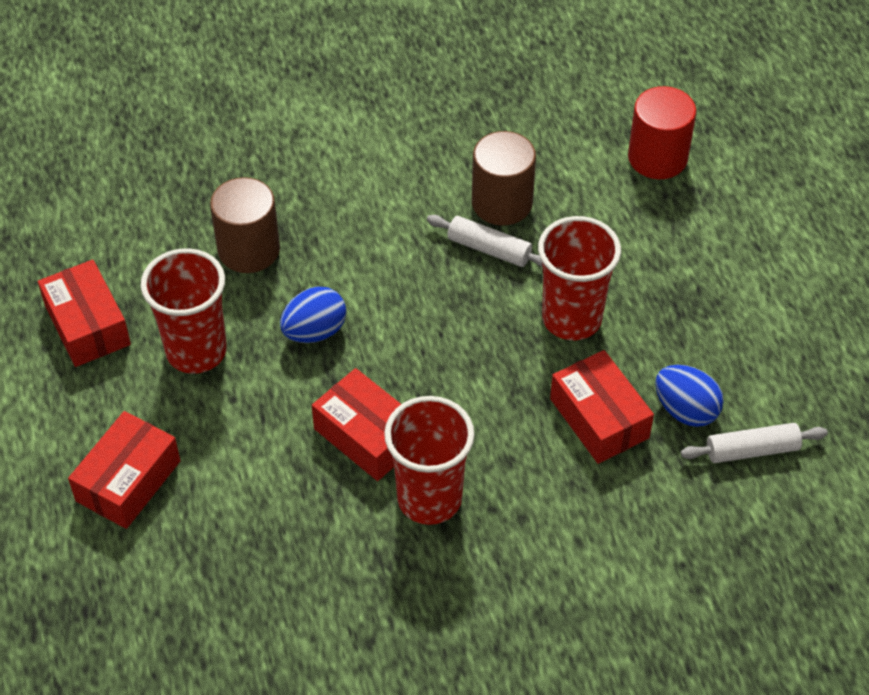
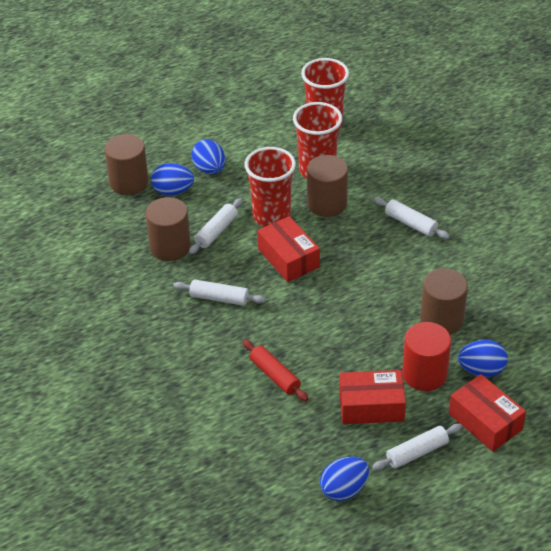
blue egg: 2 -> 4
brown cylinder: 2 -> 4
red box: 4 -> 3
red rolling pin: 0 -> 1
white rolling pin: 2 -> 4

